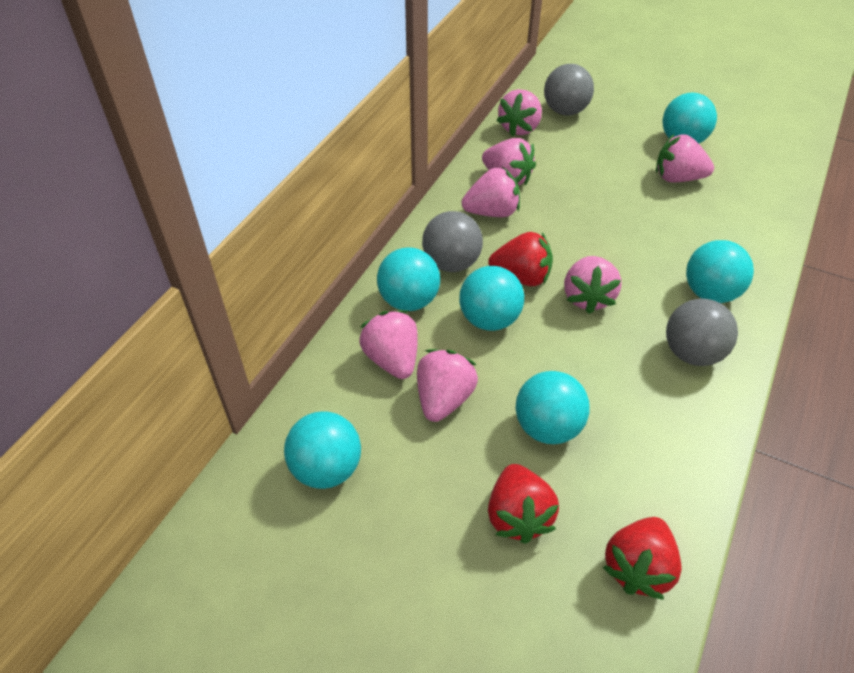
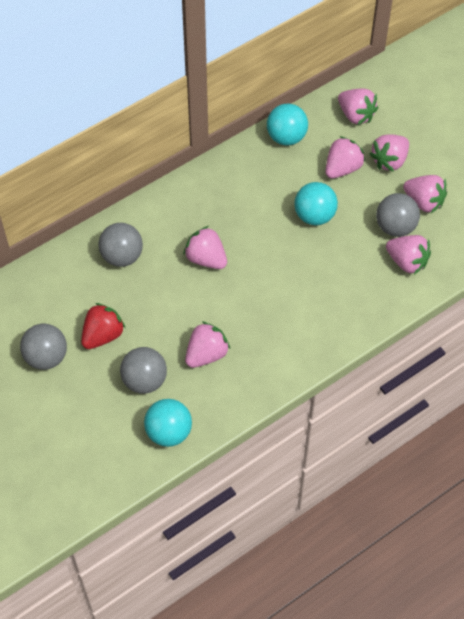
grey ball: 3 -> 4
red strawberry: 3 -> 1
turquoise ball: 6 -> 3

